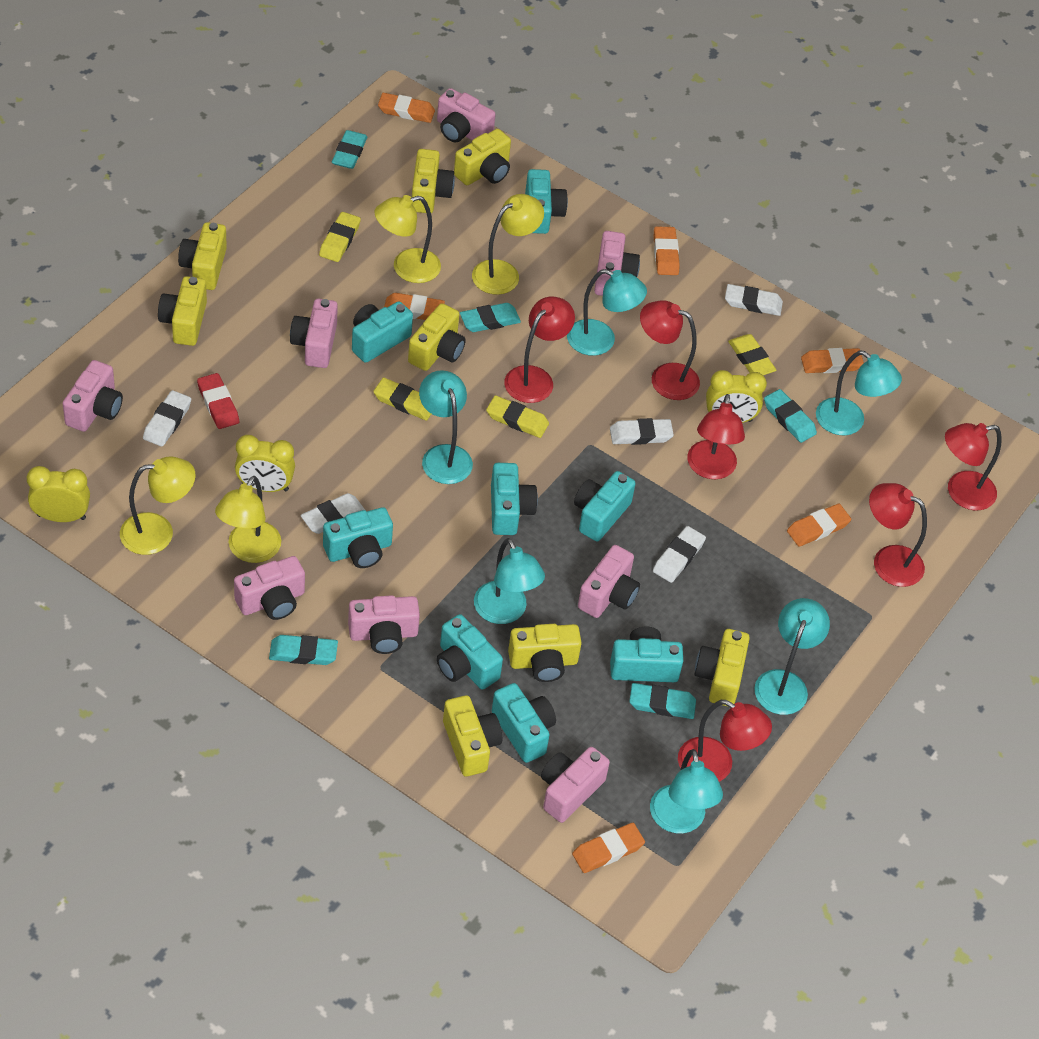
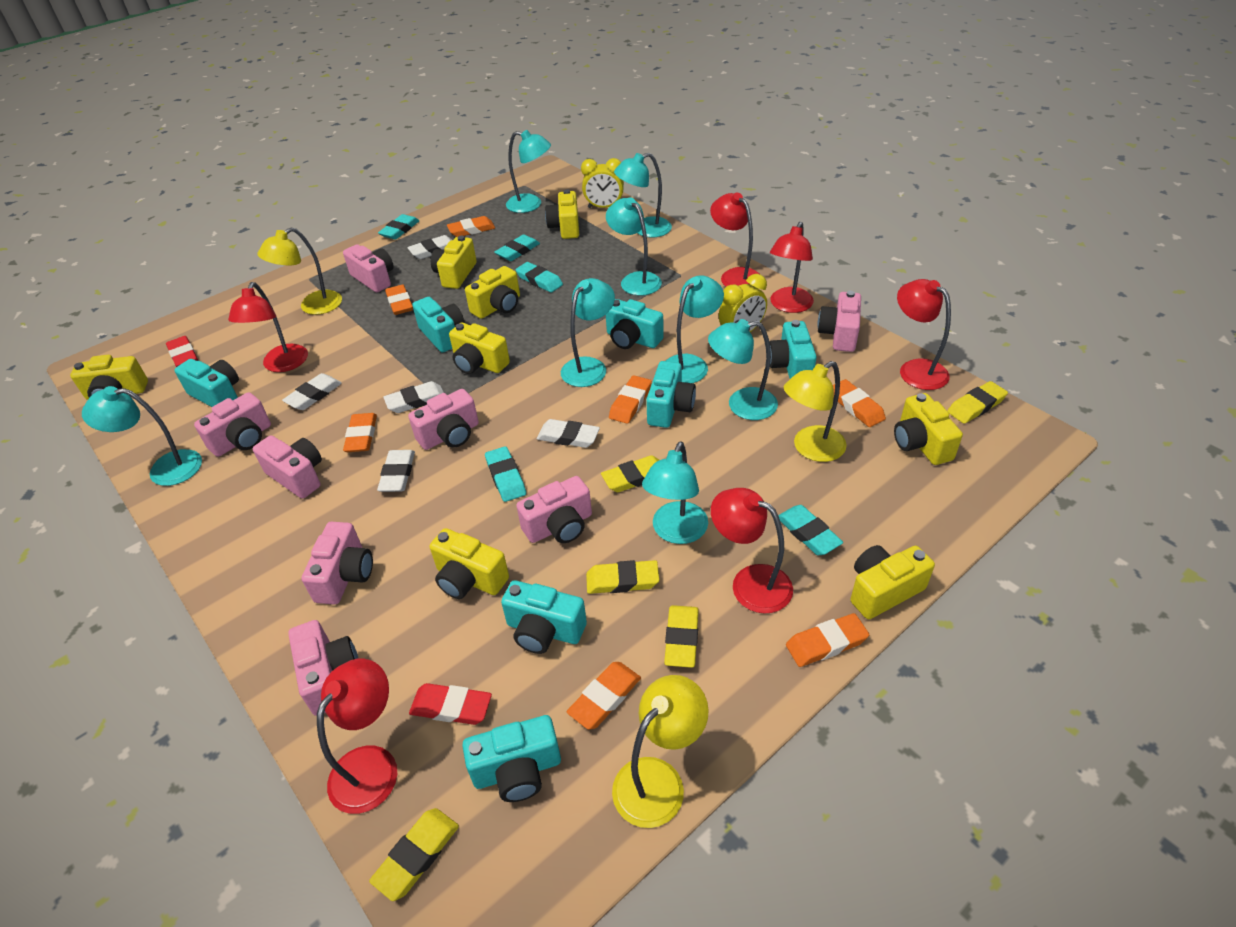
orange eraser: 6 -> 7
red eraser: 1 -> 2
turquoise camera: 8 -> 7
turquoise lamp: 6 -> 8
yellow clock: 3 -> 2
yellow eraser: 4 -> 5
yellow lamp: 4 -> 3

